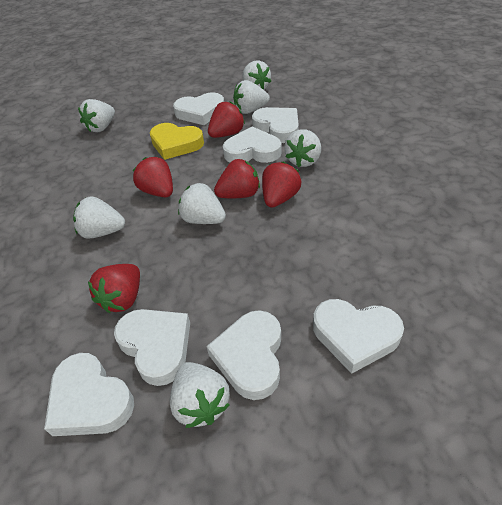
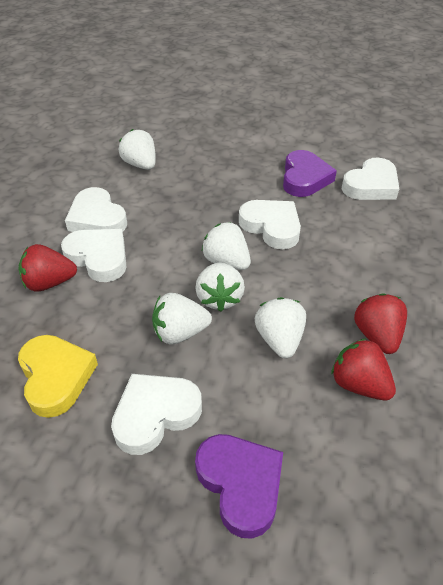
purple heart: 0 -> 2
red strawberry: 5 -> 3
white heart: 7 -> 5
white strawberry: 7 -> 5

